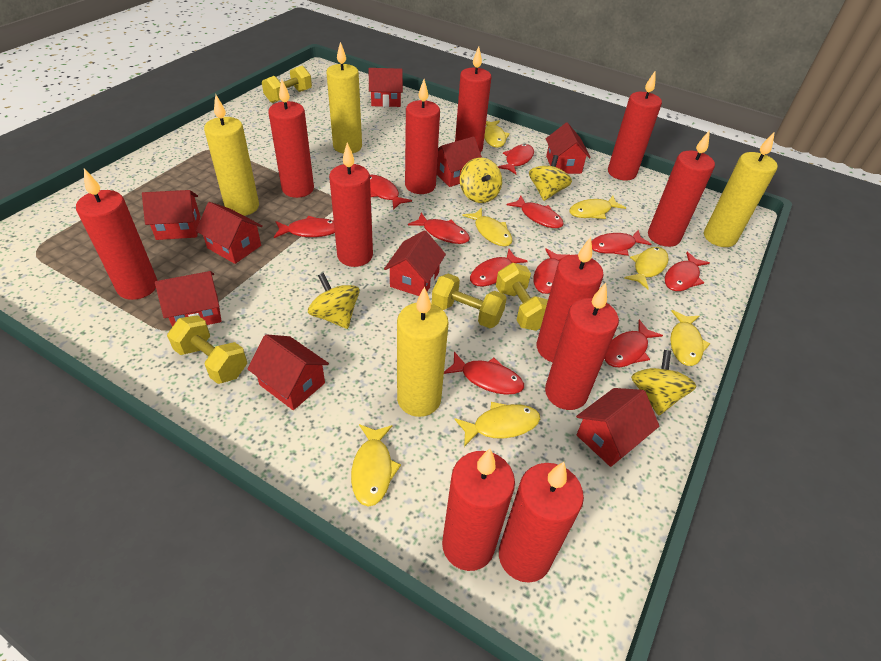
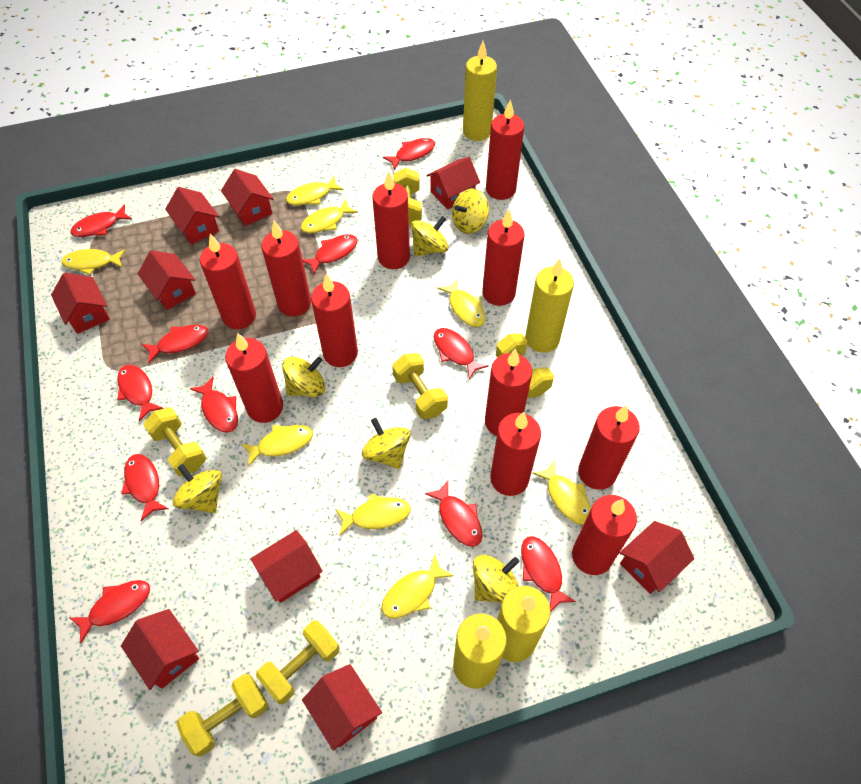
yellow dumbbell: 4 -> 6
yellow fish: 7 -> 8
yellow spinning top: 4 -> 6

